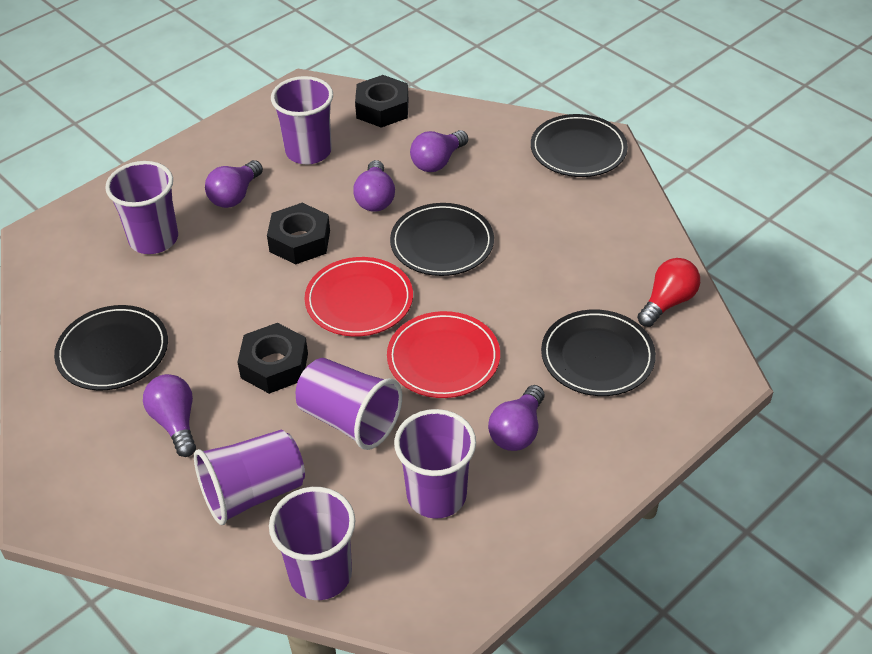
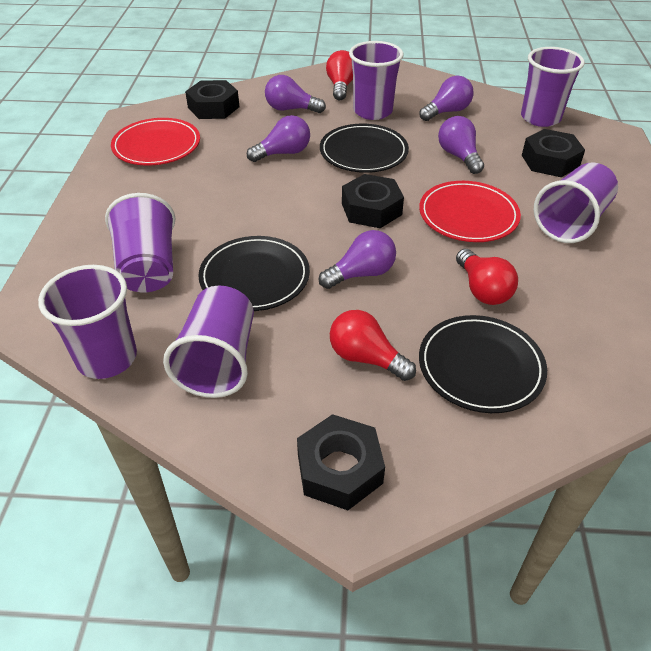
black nut: 3 -> 4
black plate: 4 -> 3
red light bulb: 1 -> 3

